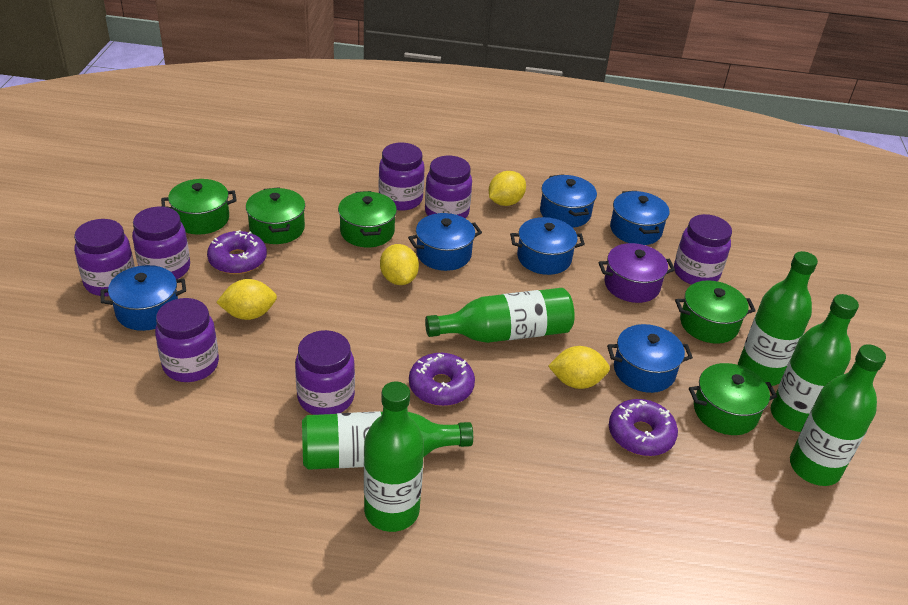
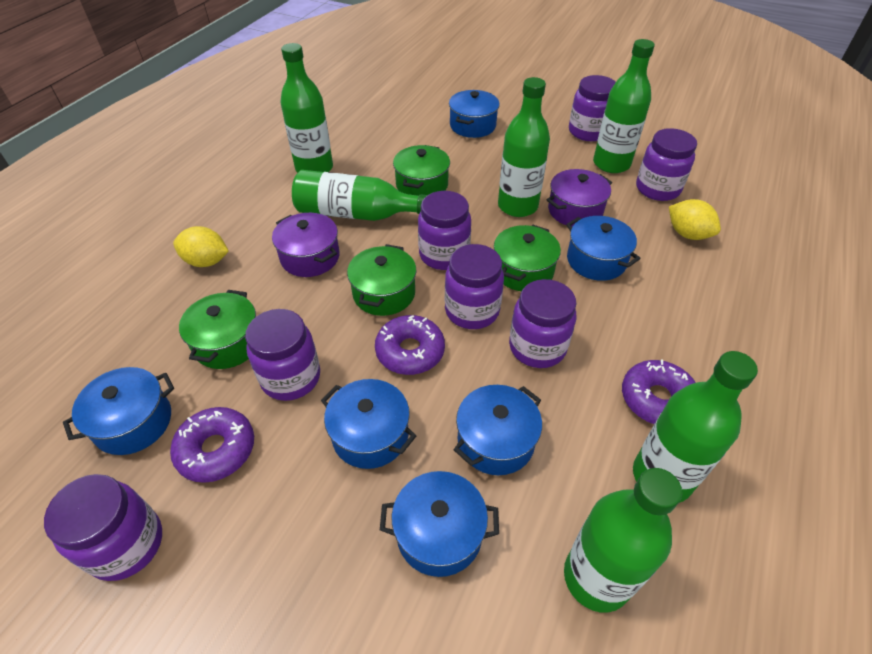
green pot: 5 -> 4
purple pot: 1 -> 2
yellow lemon: 4 -> 2

